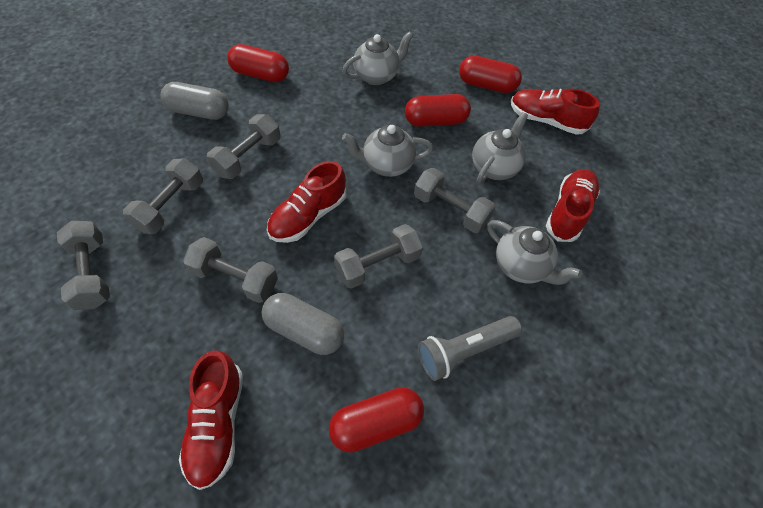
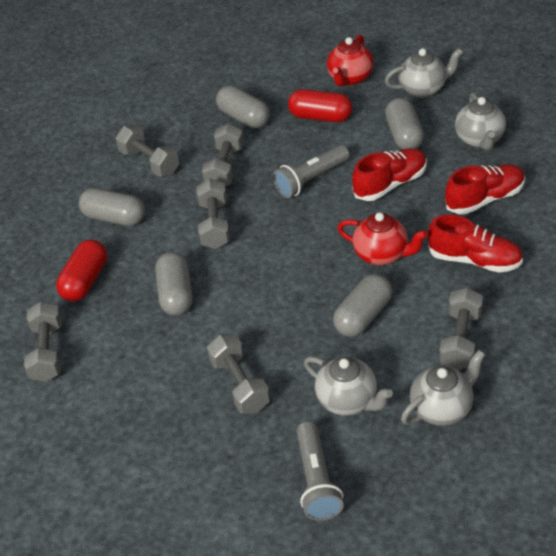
grey capsule: 2 -> 5
grey flashlight: 1 -> 2
red capsule: 4 -> 2
red shoe: 4 -> 3
red teapot: 0 -> 2

